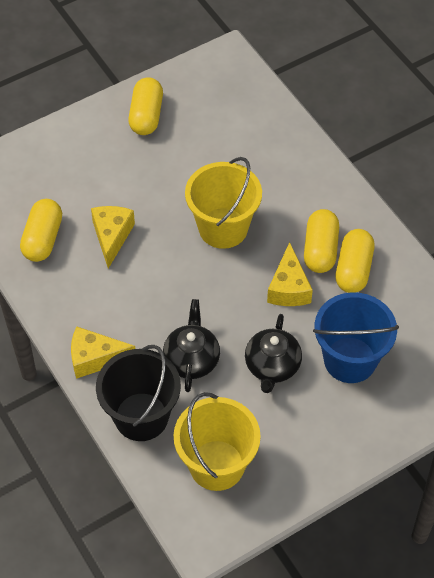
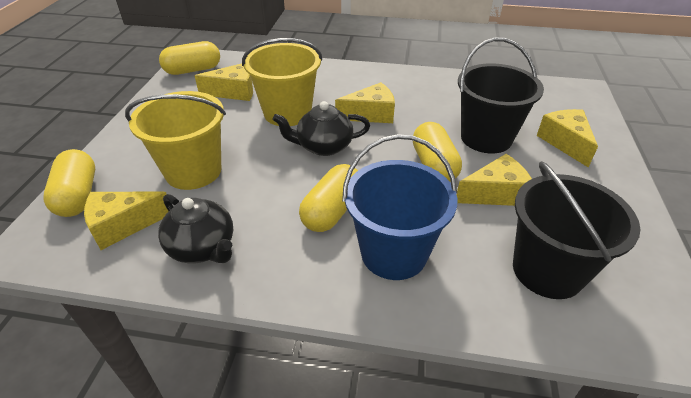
black bucket: 1 -> 2
yellow cheese: 3 -> 5

